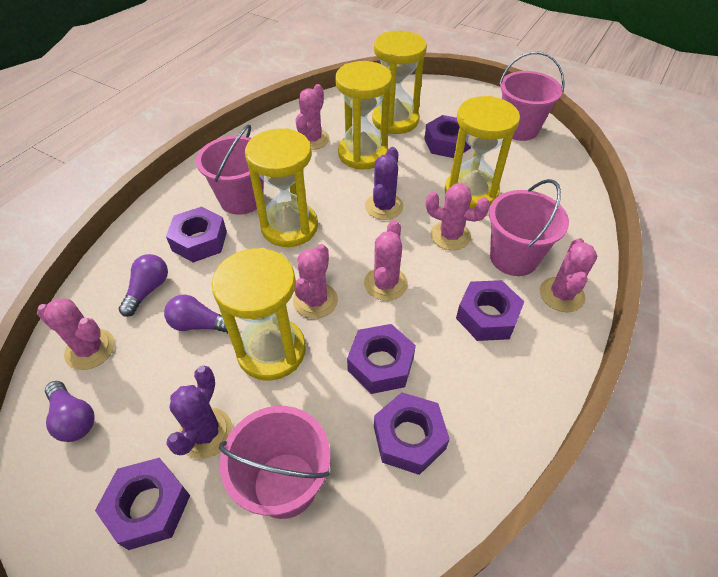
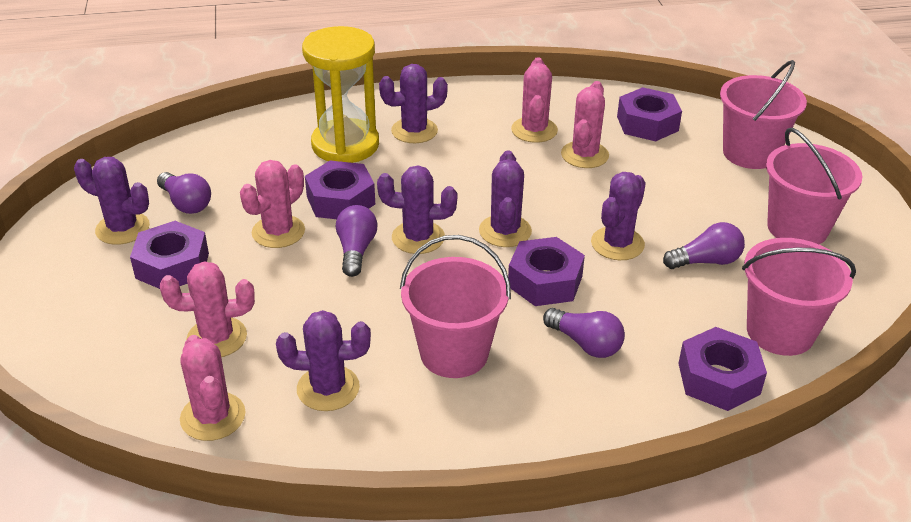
pink cactus: 6 -> 5
purple cactus: 2 -> 6
purple light bulb: 3 -> 4
purple nut: 6 -> 5
yellow hourglass: 5 -> 1

